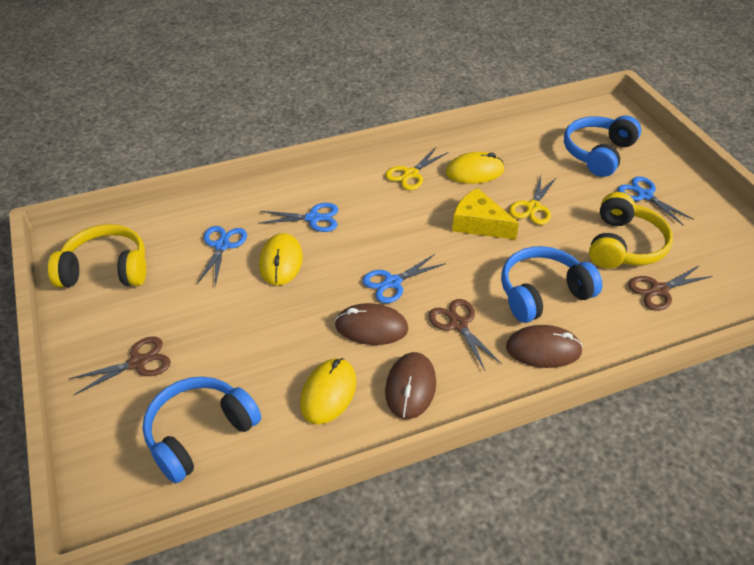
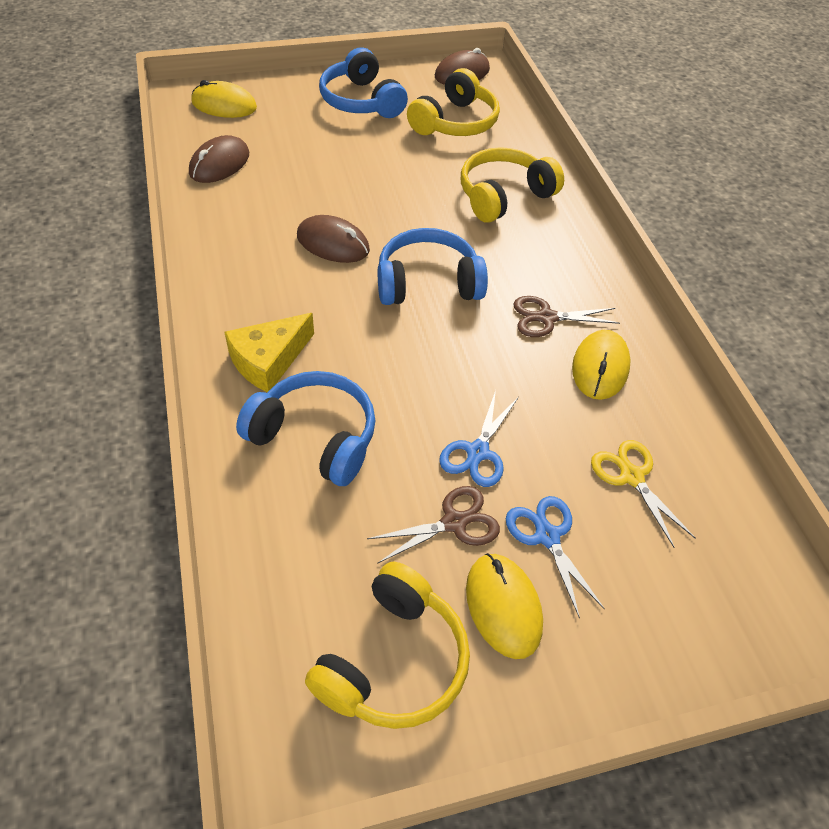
blue scissors: 4 -> 2
brown scissors: 3 -> 2
yellow headphones: 2 -> 3
yellow scissors: 2 -> 1

